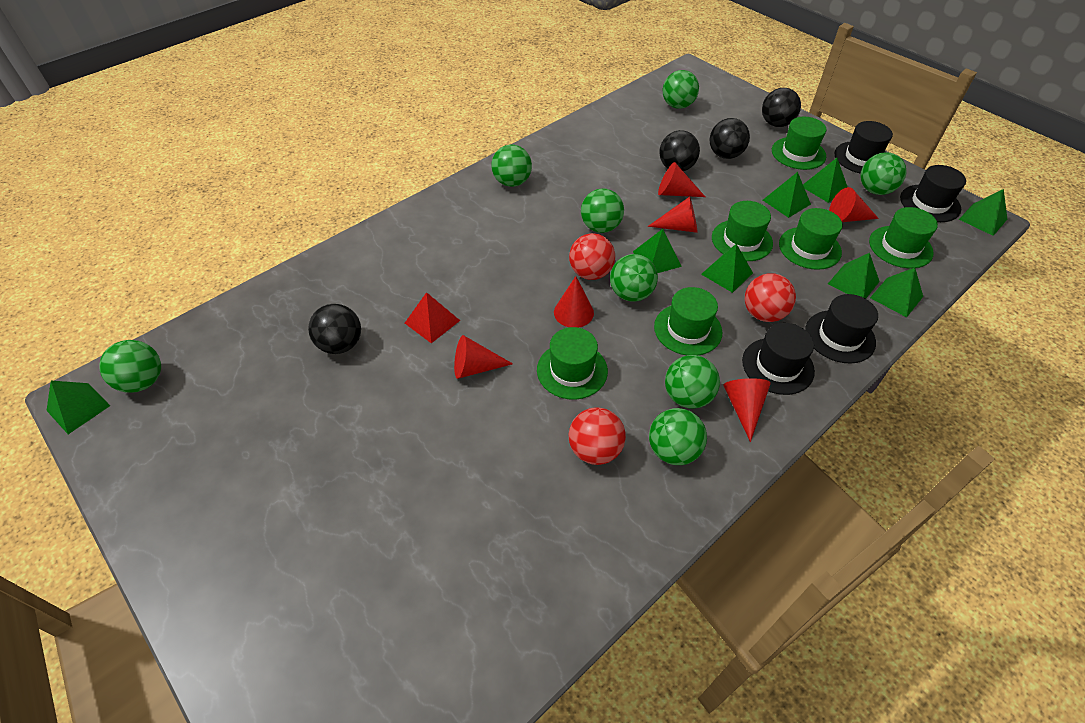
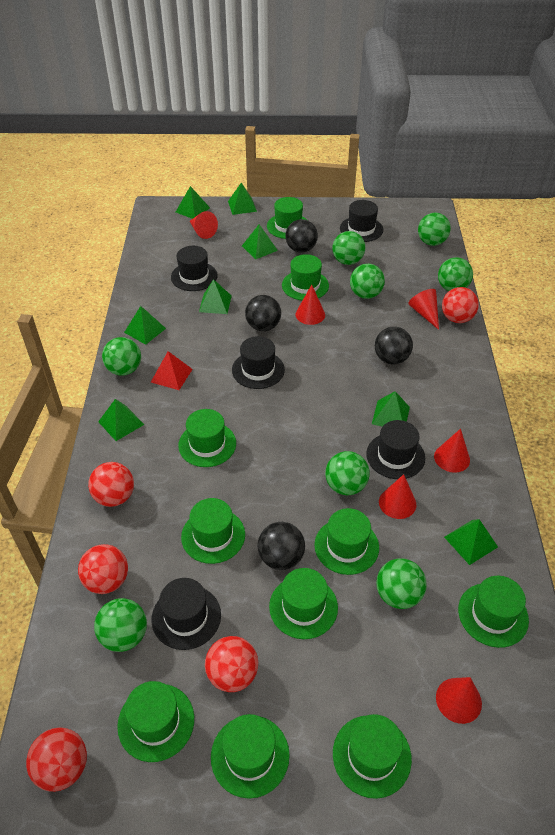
black hat: 4 -> 5
green hat: 6 -> 10
red ball: 3 -> 5

